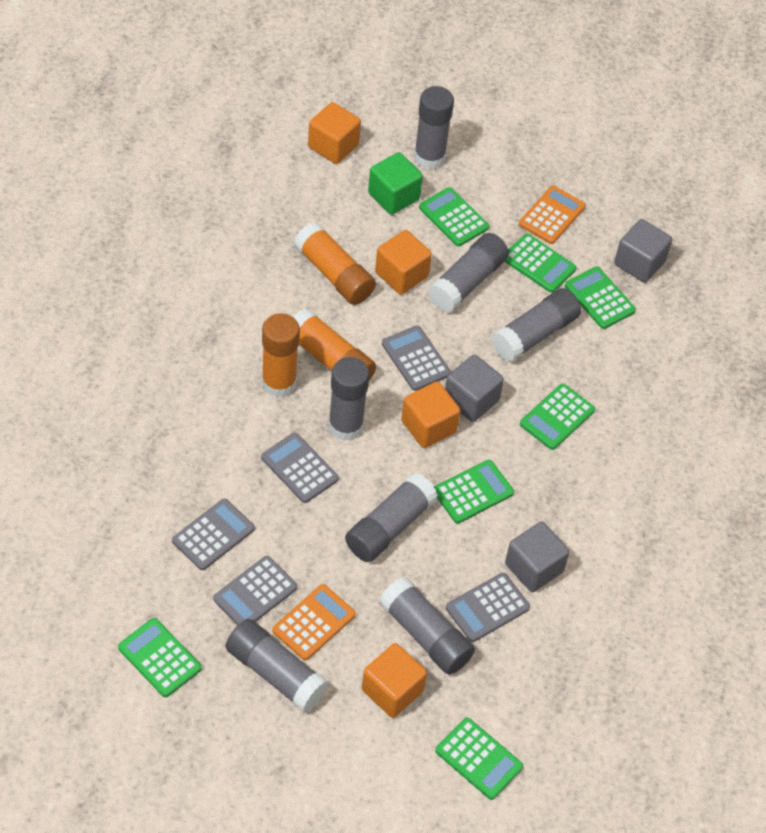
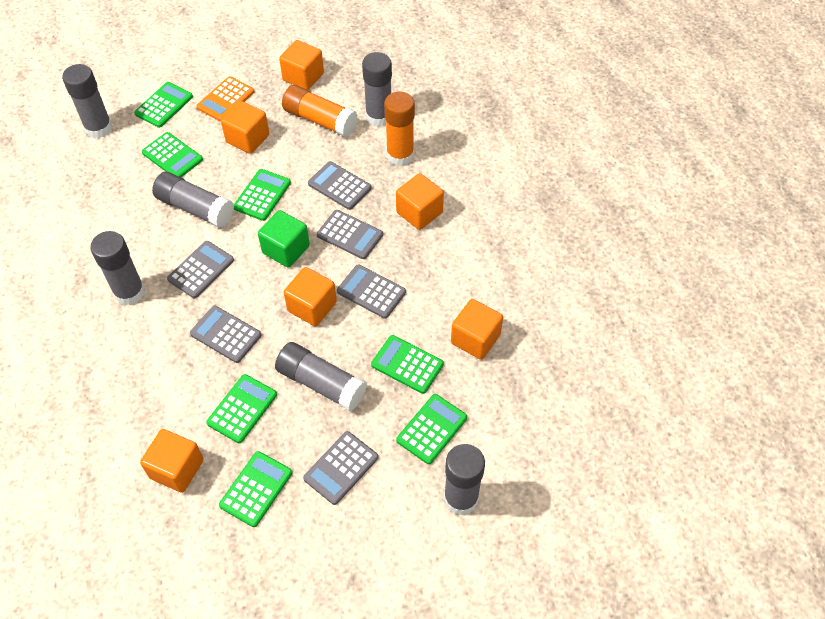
grey calculator: 5 -> 6
grey cube: 3 -> 0
grey glue stick: 7 -> 6
orange calculator: 2 -> 1
orange cube: 4 -> 6
orange glue stick: 3 -> 2

